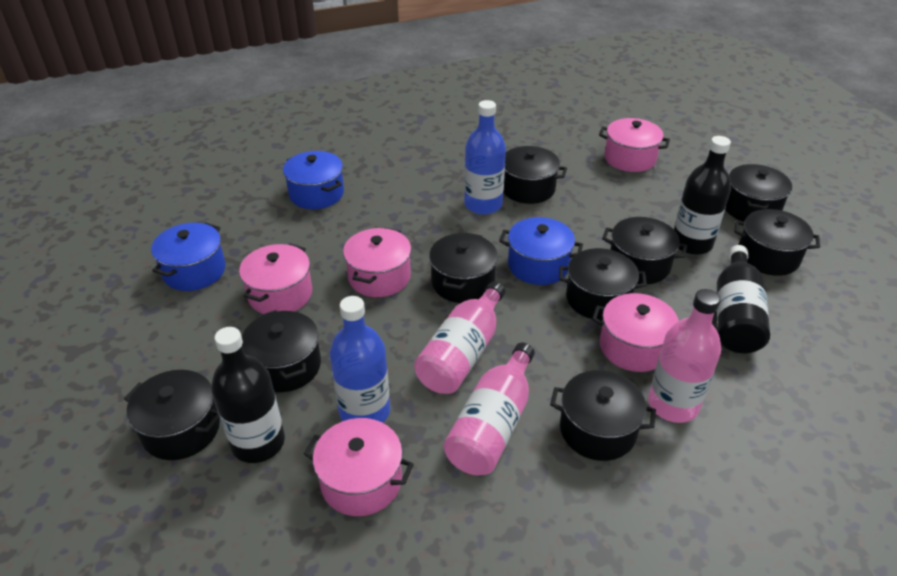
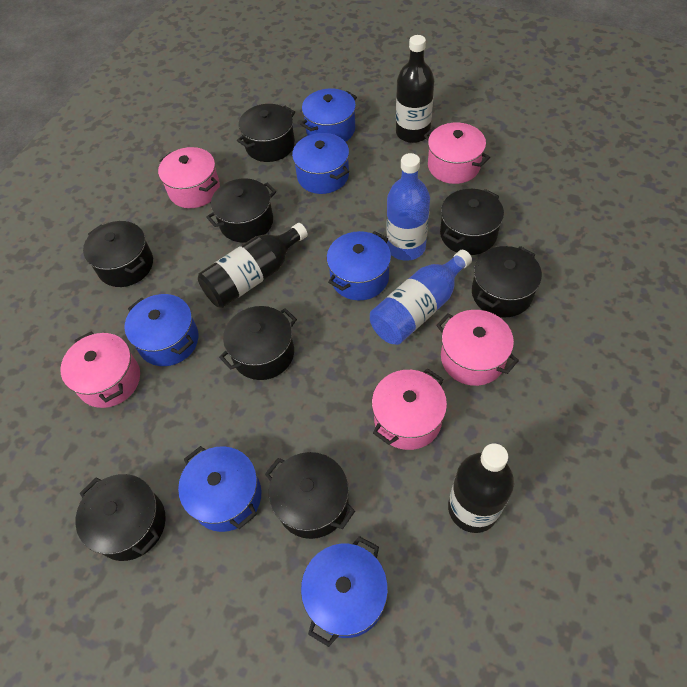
black pot: 9 -> 8
blue pot: 3 -> 6
pink bottle: 3 -> 0

